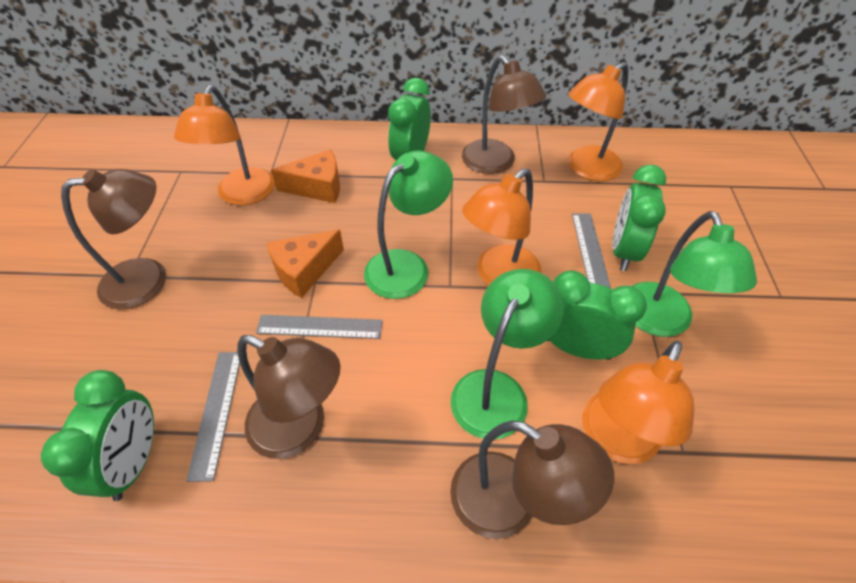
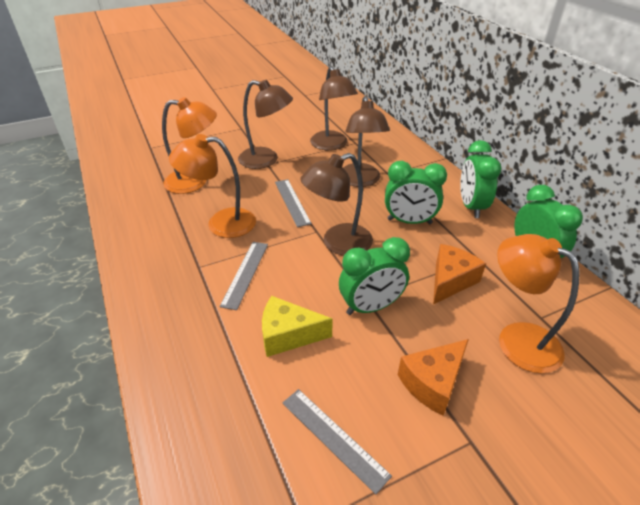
green lamp: 3 -> 0
orange lamp: 4 -> 3
yellow cheese: 0 -> 1

